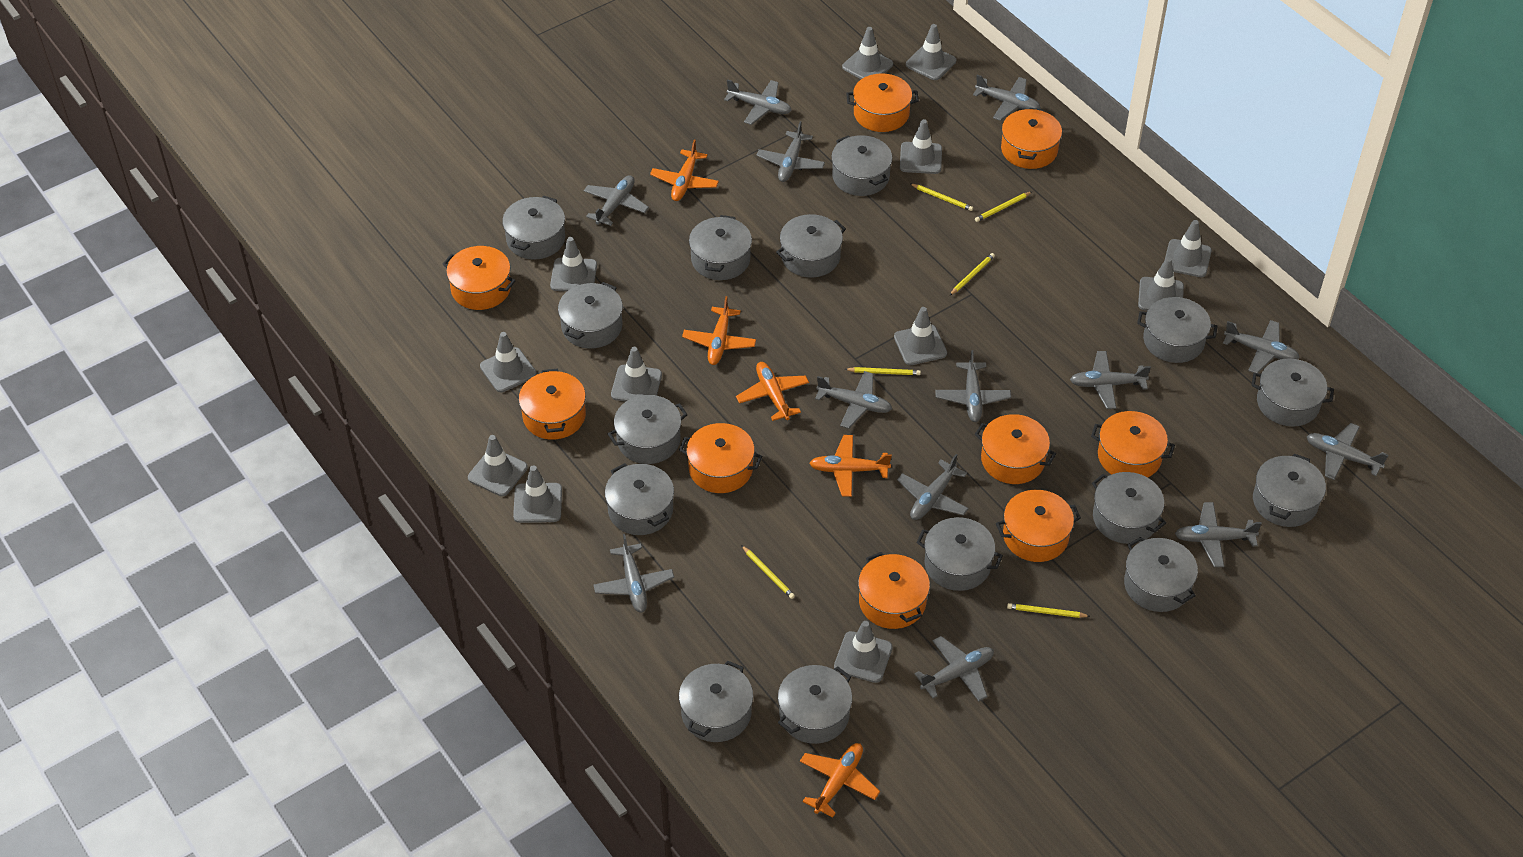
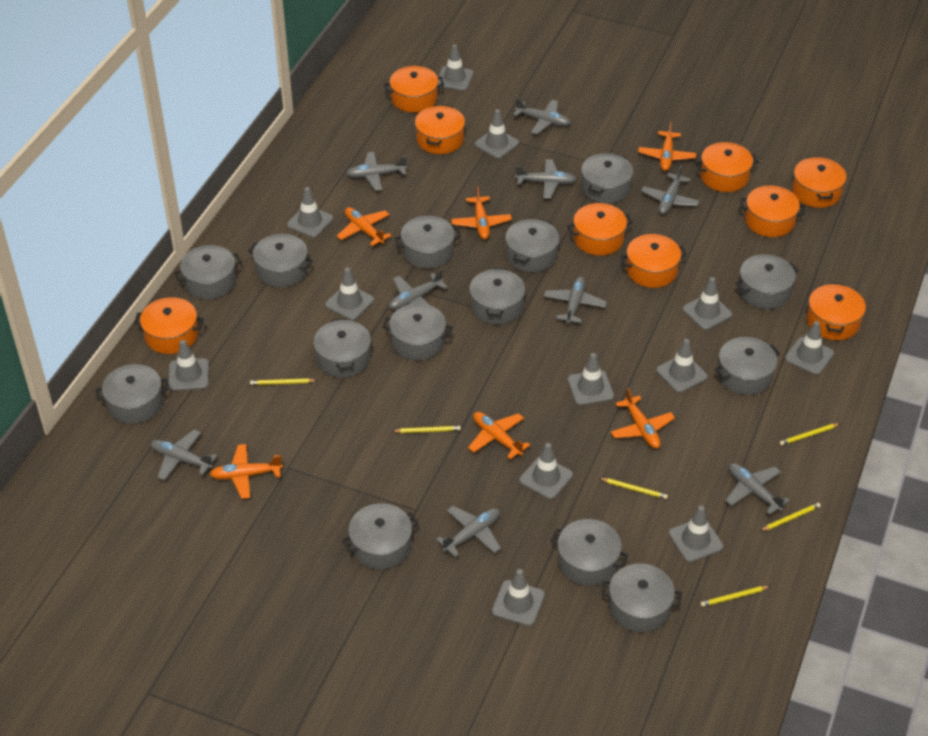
grey plane: 13 -> 9
grey pot: 15 -> 14
orange plane: 5 -> 6

